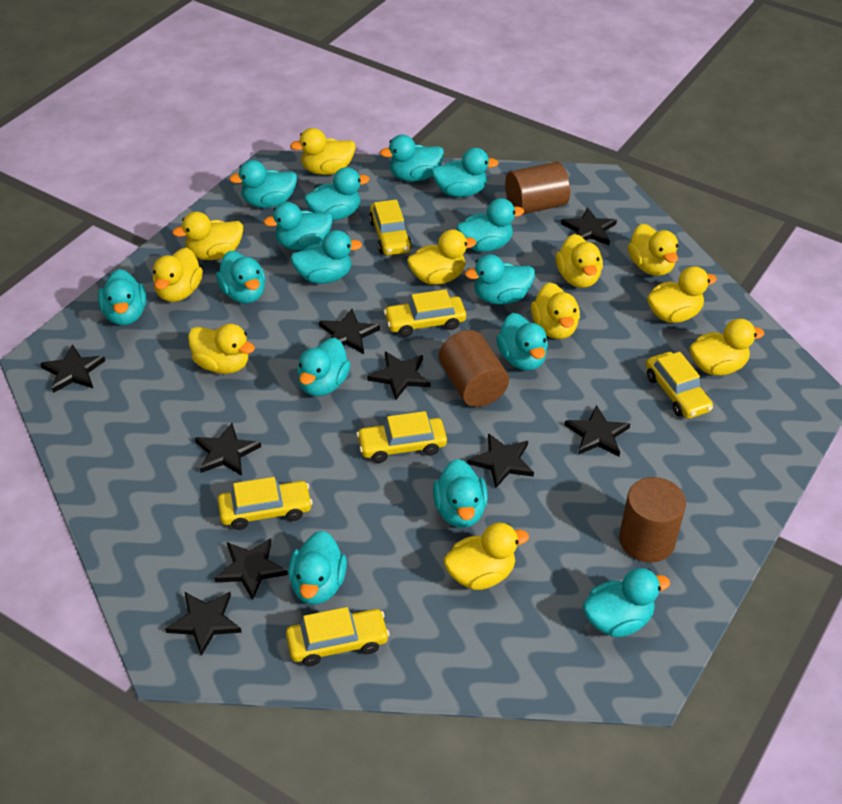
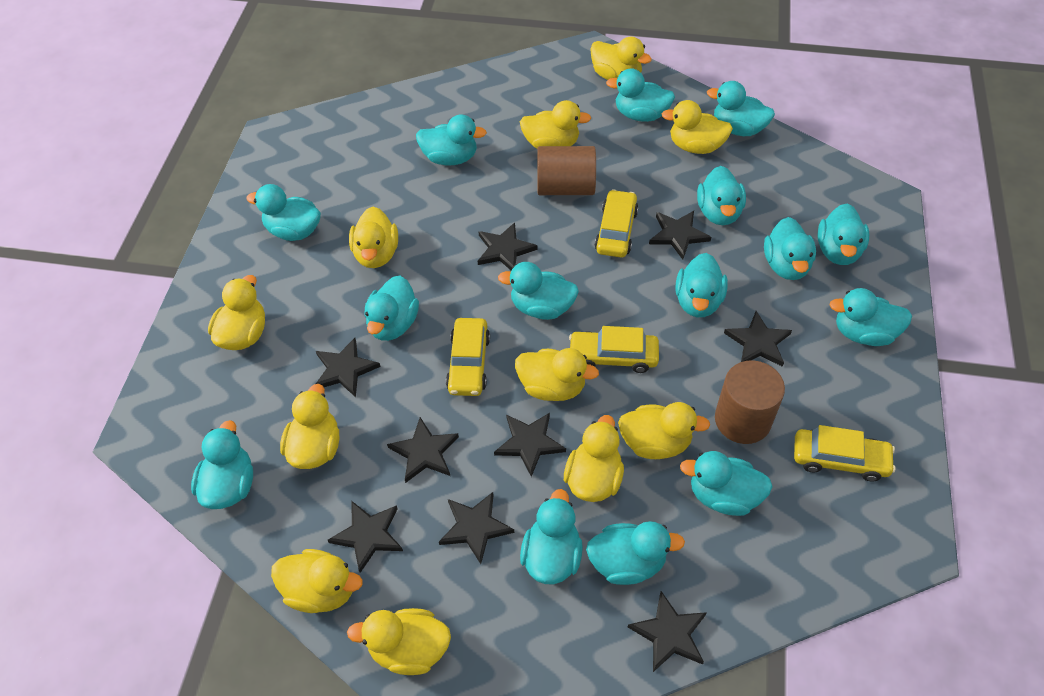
brown cylinder: 3 -> 2
yellow car: 6 -> 4

